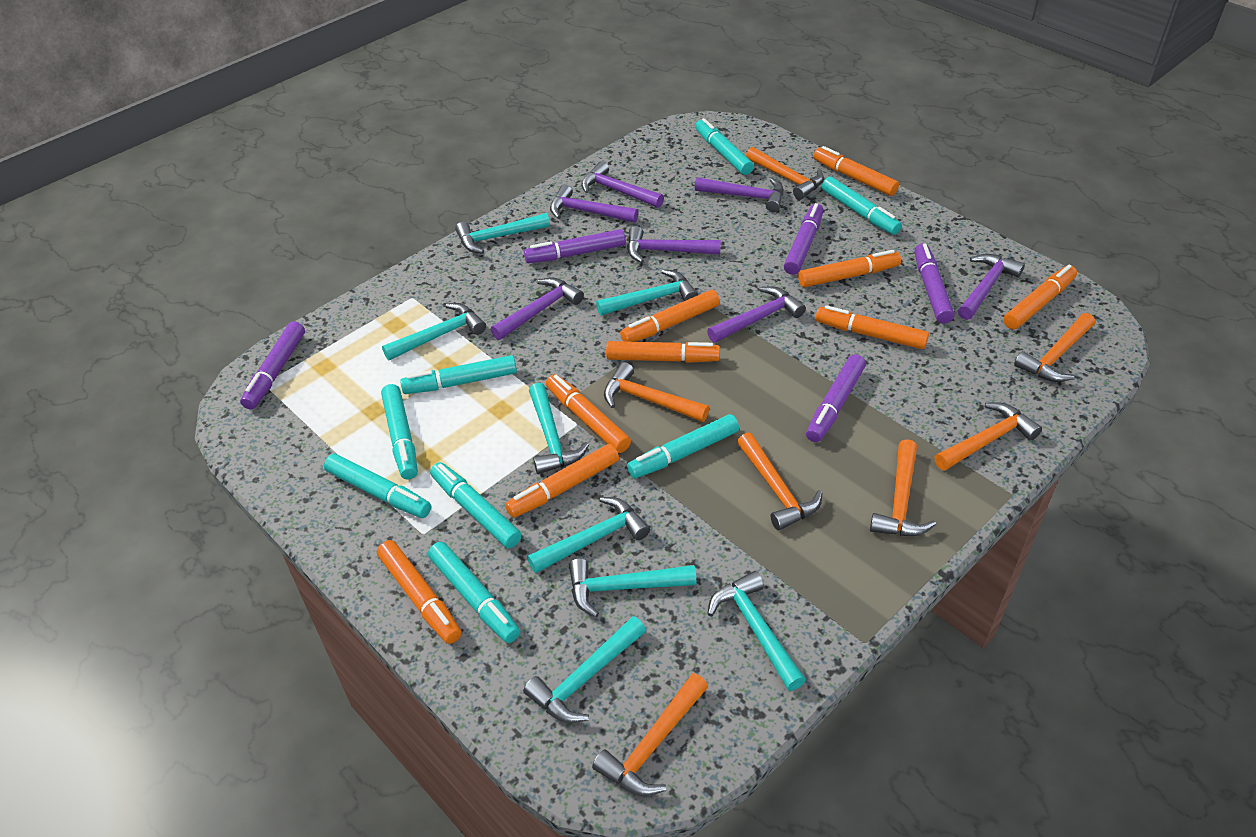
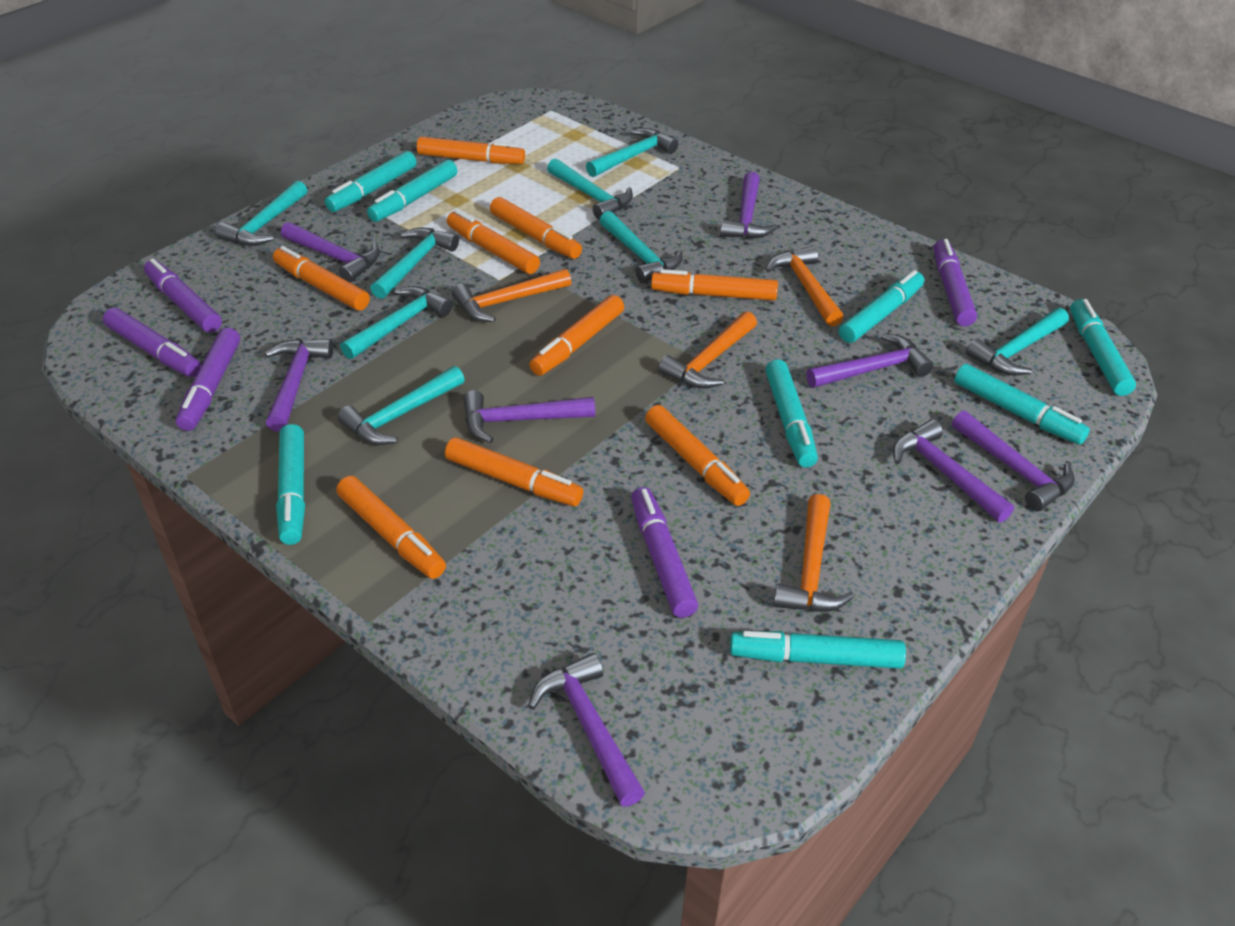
orange hammer: 7 -> 4
purple hammer: 7 -> 8

